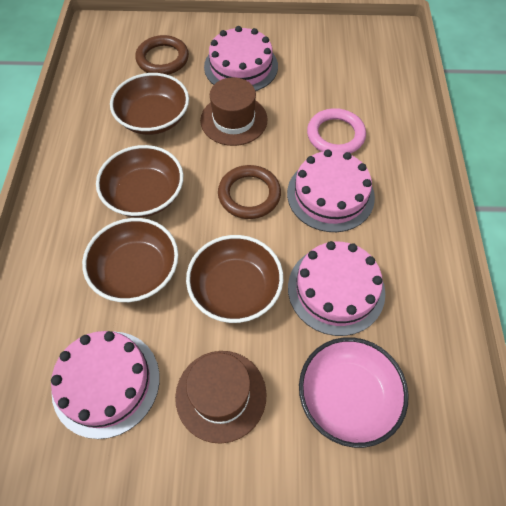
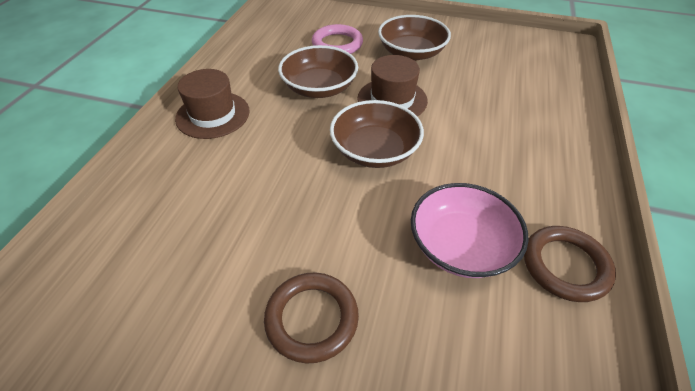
brown bowl: 4 -> 3
pink cake: 4 -> 0

